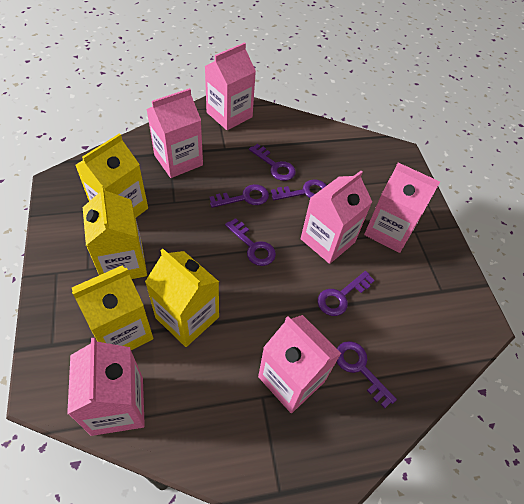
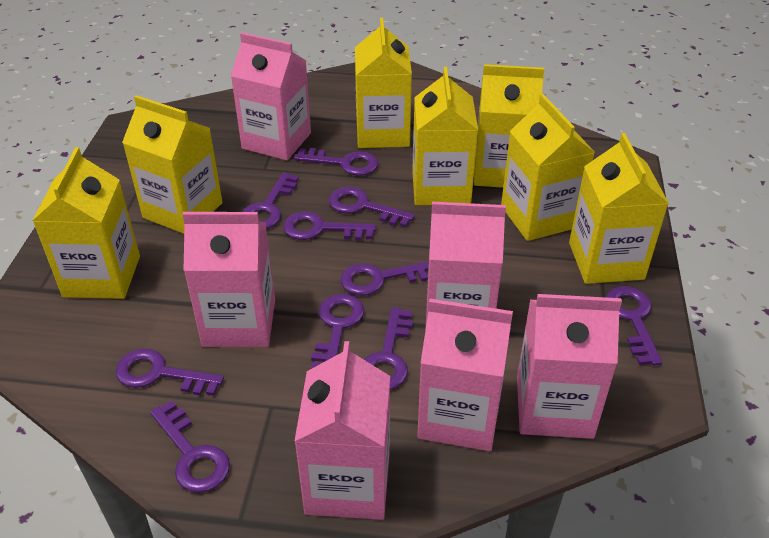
purple key: 6 -> 10
yellow carton: 4 -> 7

